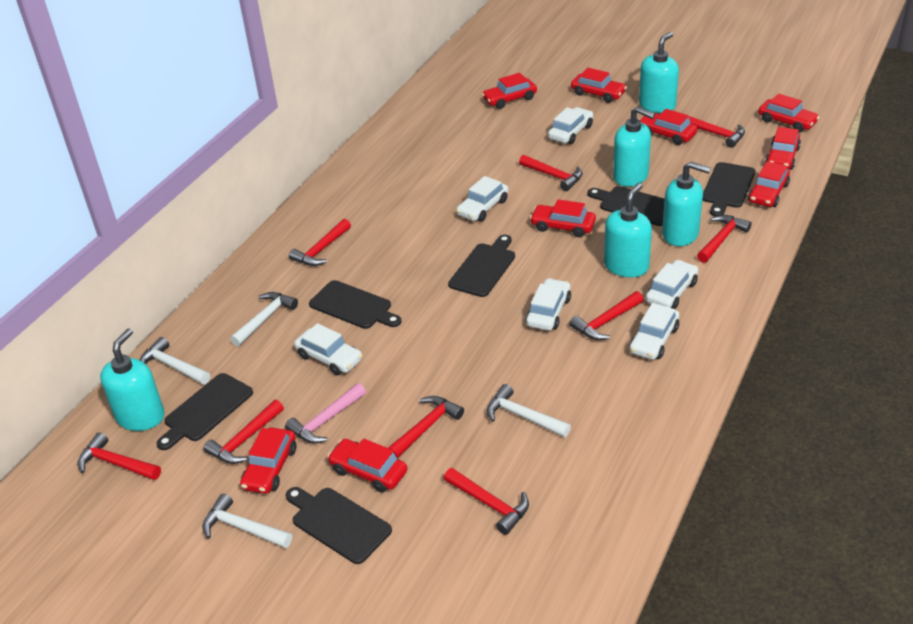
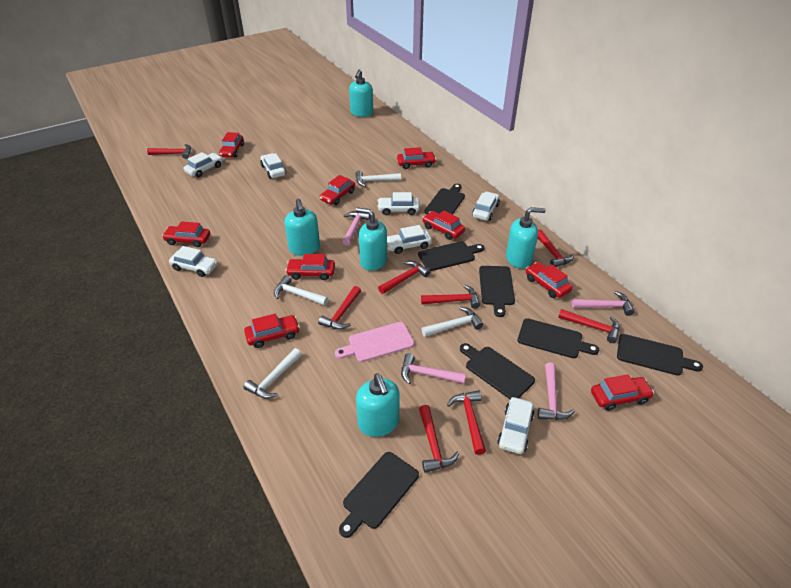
black cutting board: 6 -> 7
pink cutting board: 0 -> 1
pink hammer: 1 -> 4
red hammer: 9 -> 8
white car: 6 -> 7

